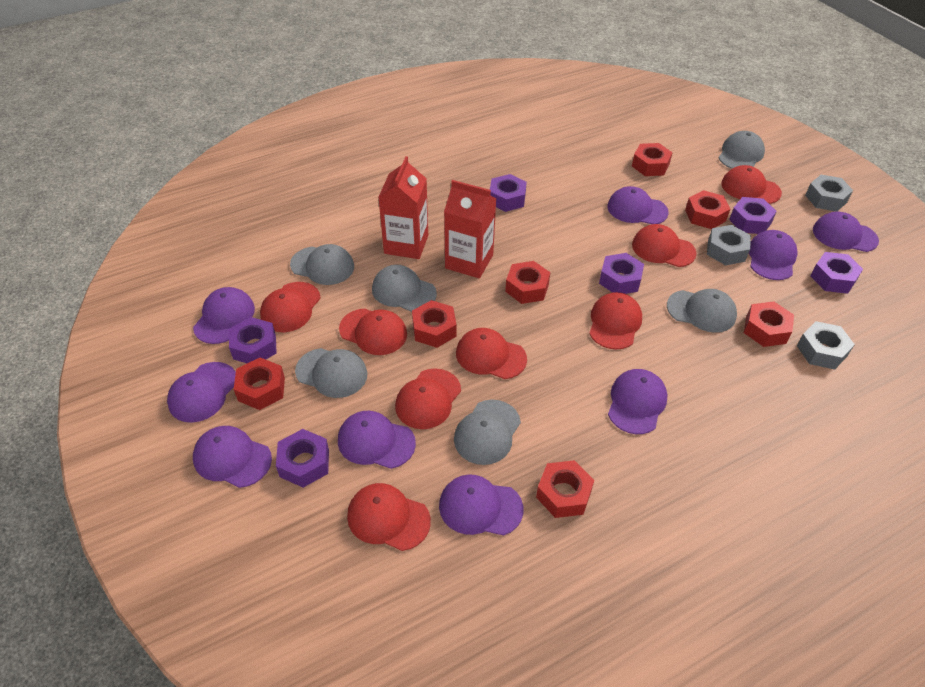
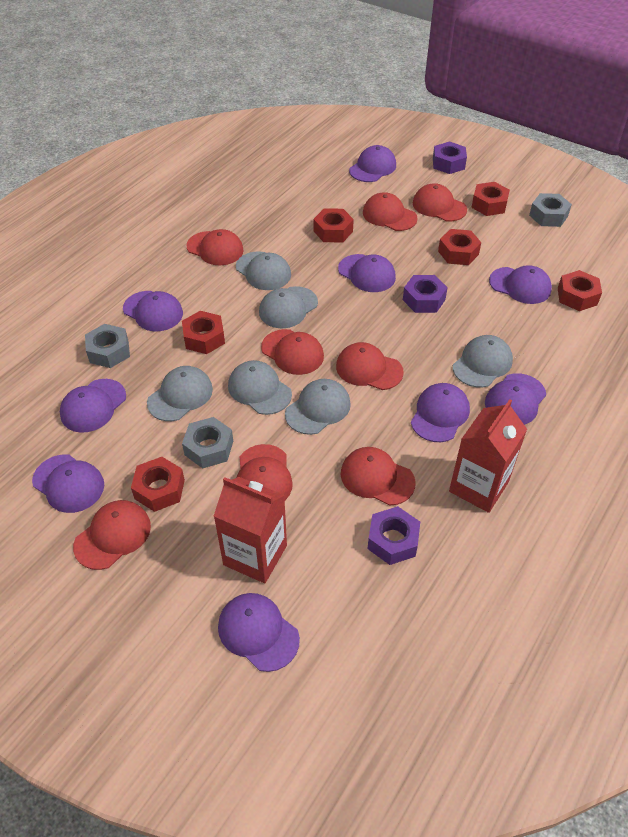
purple nut: 6 -> 3
red nut: 7 -> 6

